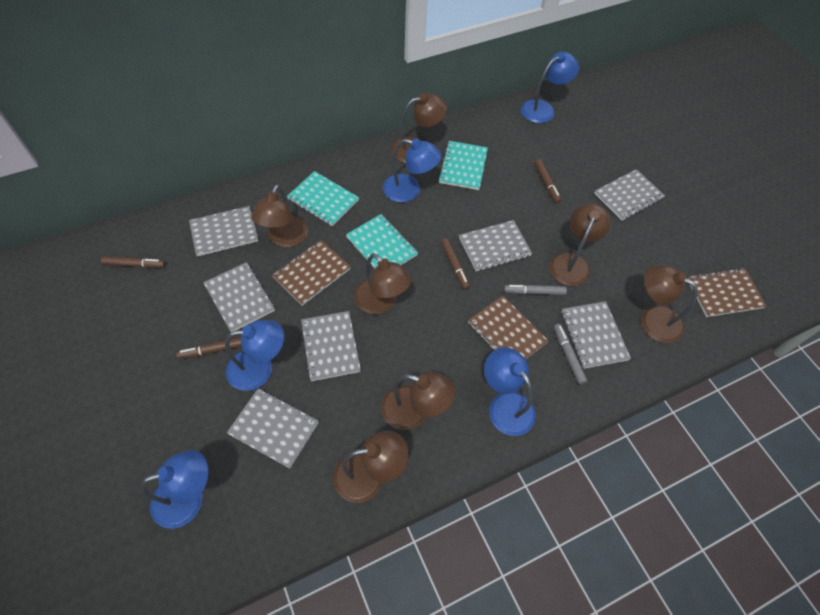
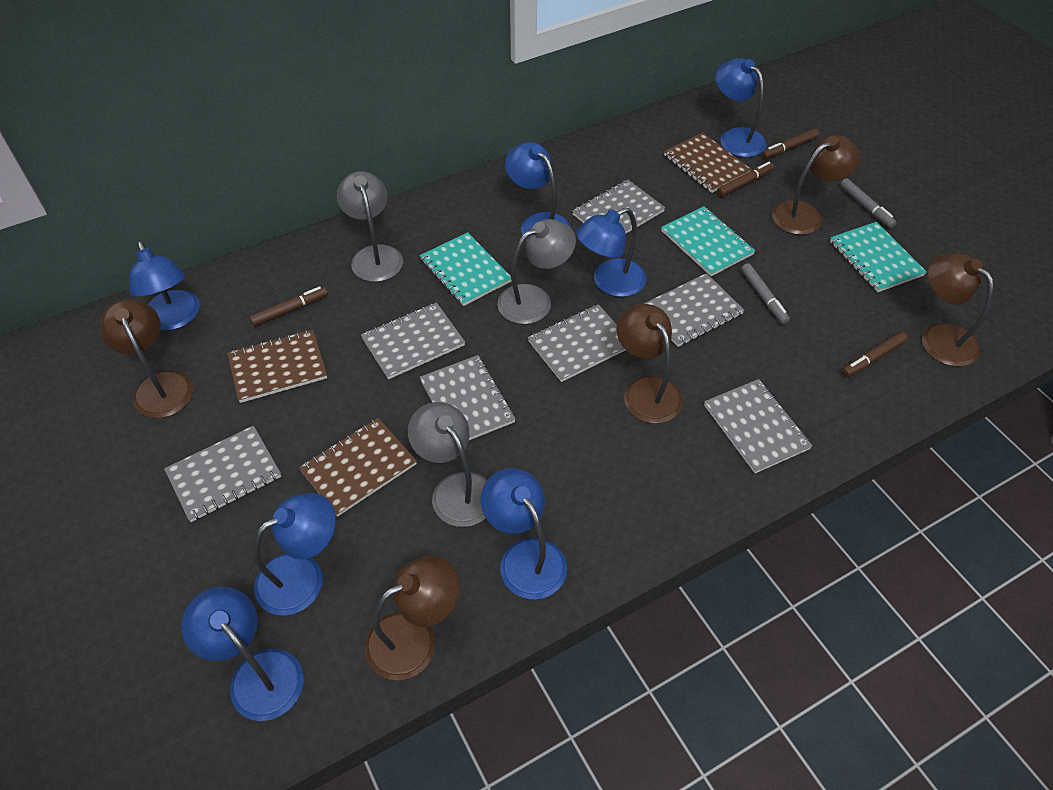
blue lamp: 5 -> 7
brown lamp: 7 -> 5
grey lamp: 0 -> 3

